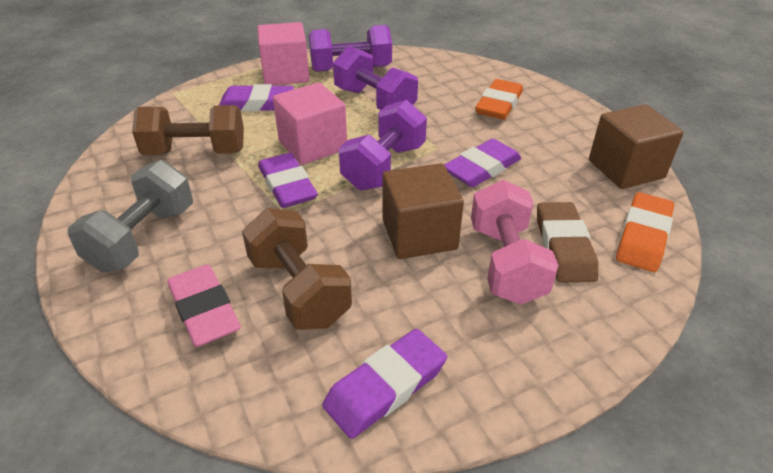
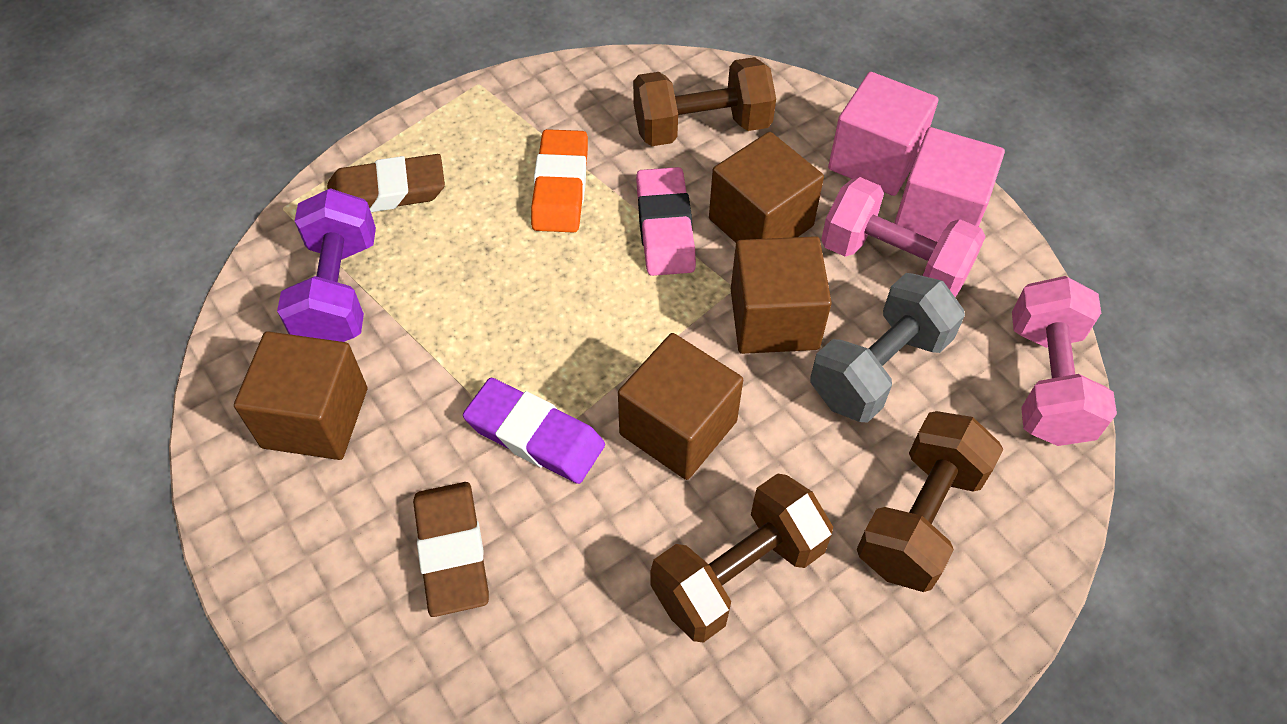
brown cube: 2 -> 4
brown dumbbell: 2 -> 3
brown eraser: 1 -> 2
orange eraser: 2 -> 1
pink dumbbell: 1 -> 2
purple dumbbell: 3 -> 1
purple eraser: 4 -> 1

